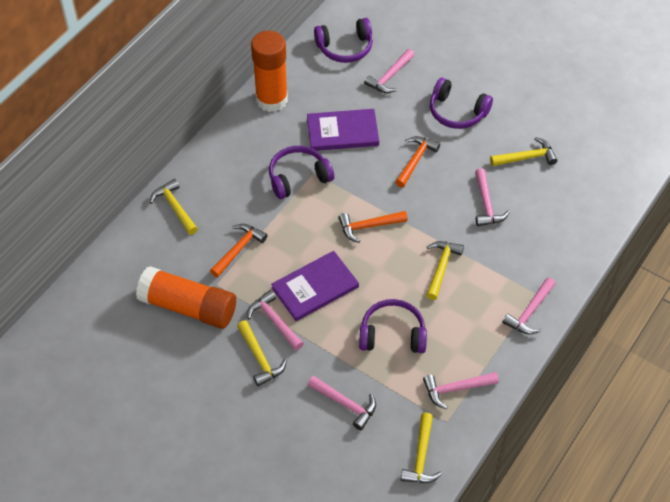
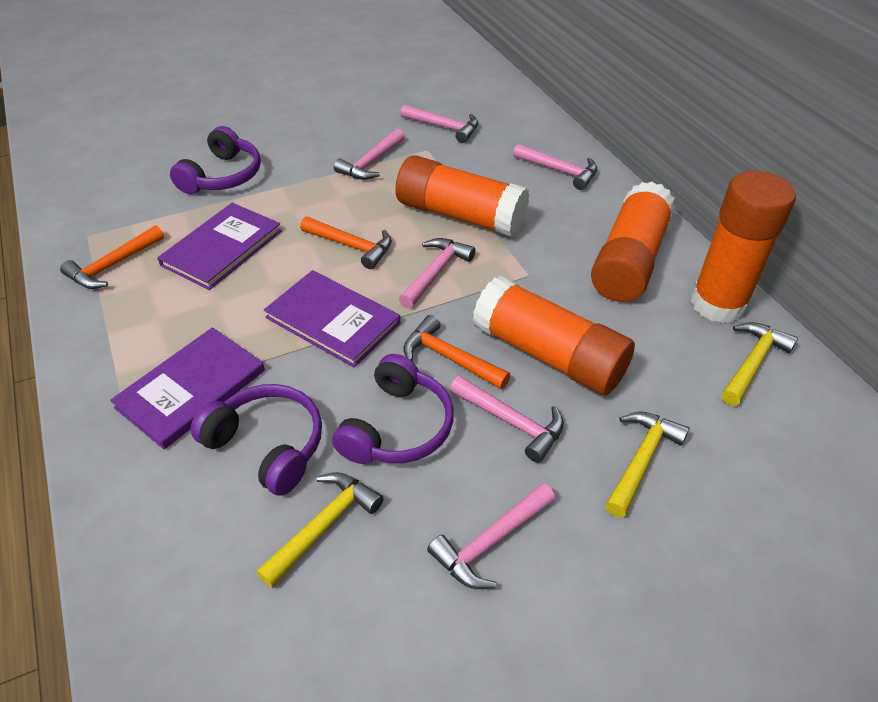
orange glue stick: 2 -> 4
purple book: 2 -> 3
purple headphones: 4 -> 3
yellow hammer: 5 -> 3

